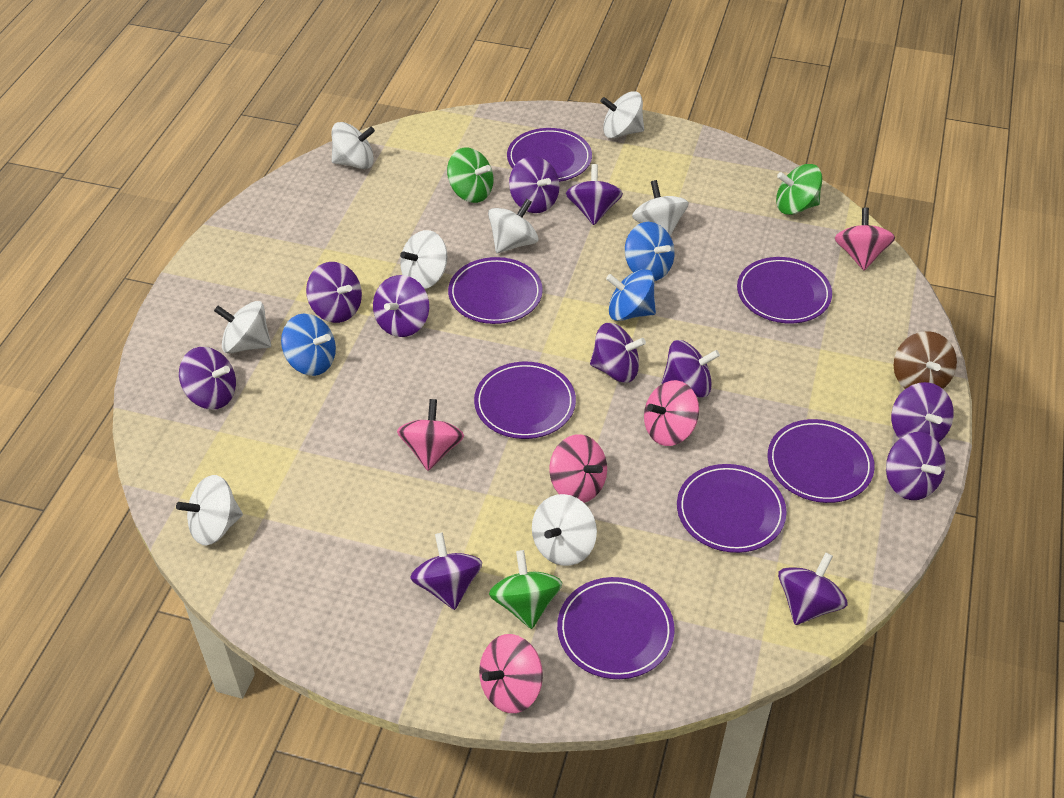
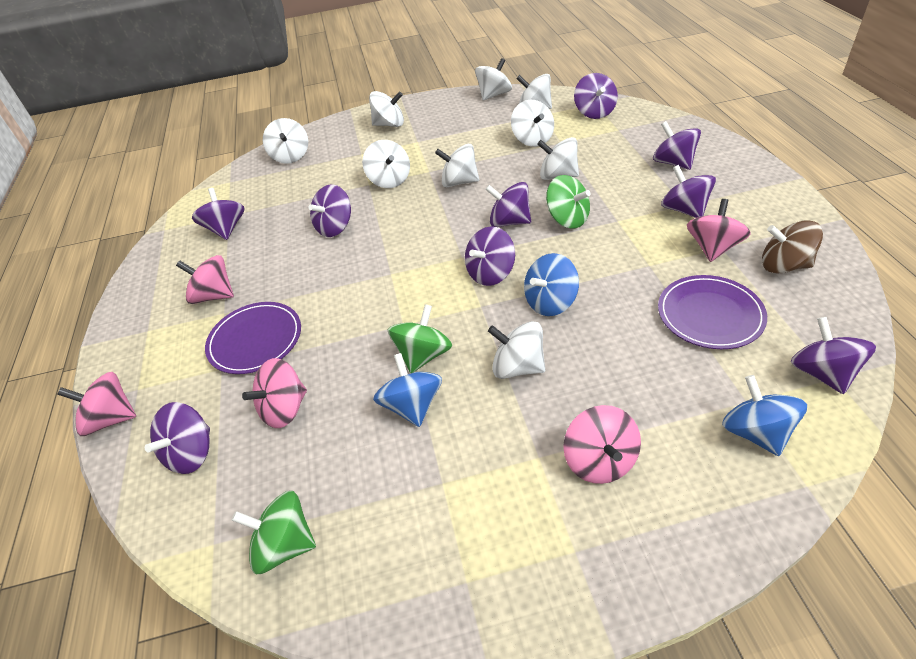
purple plate: 7 -> 2
purple spinning top: 11 -> 9
white spinning top: 8 -> 9

